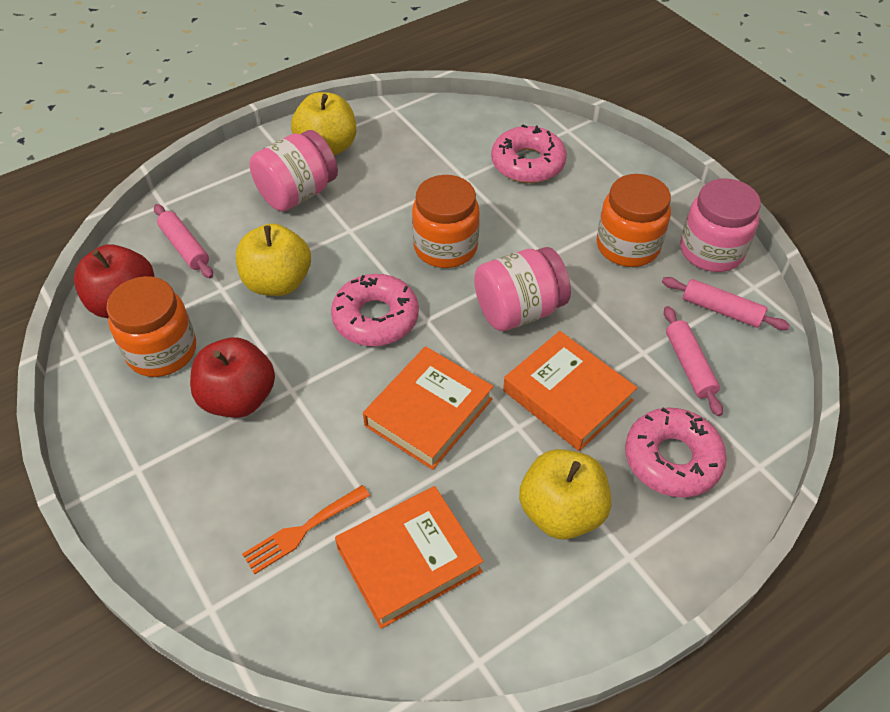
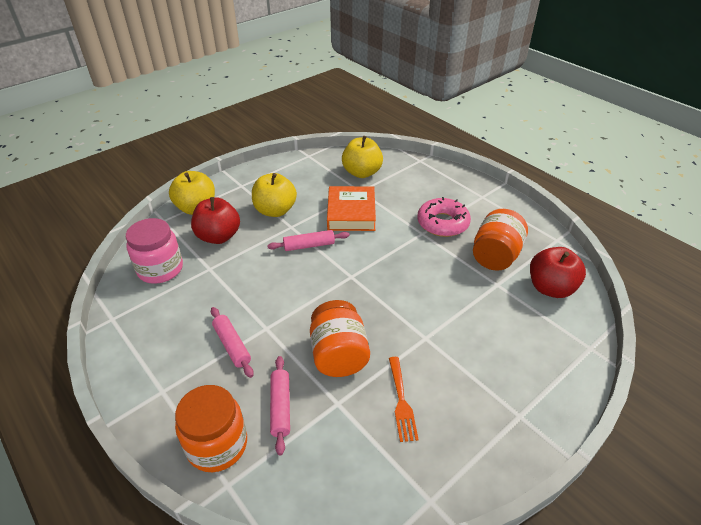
orange book: 3 -> 1
pink donut: 3 -> 1
pink jar: 3 -> 1

